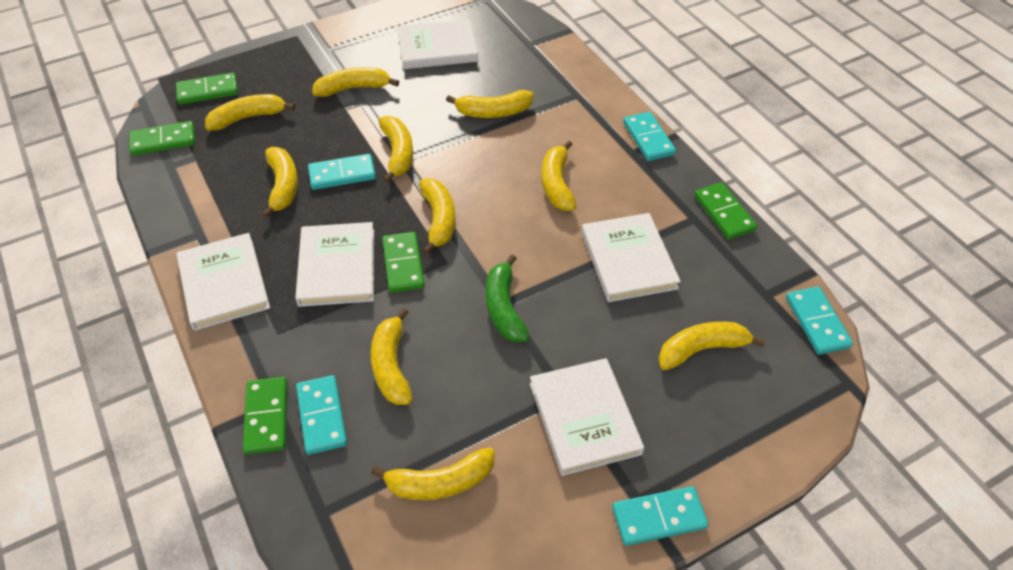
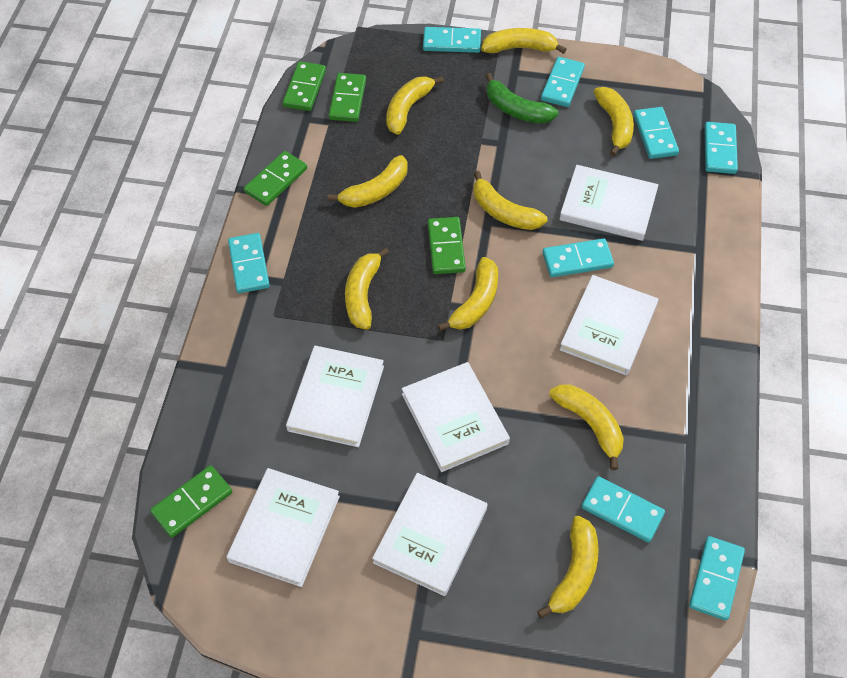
turquoise domino: 5 -> 8
white book: 5 -> 6
yellow banana: 10 -> 9

